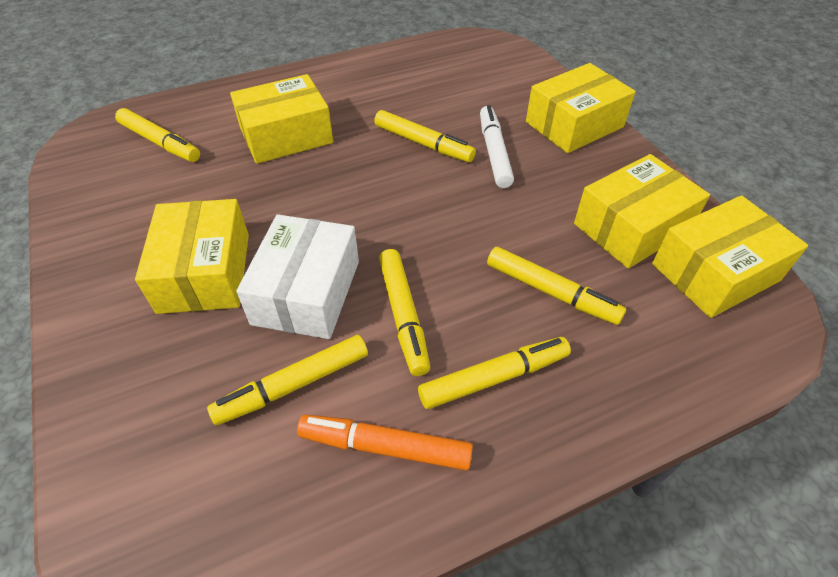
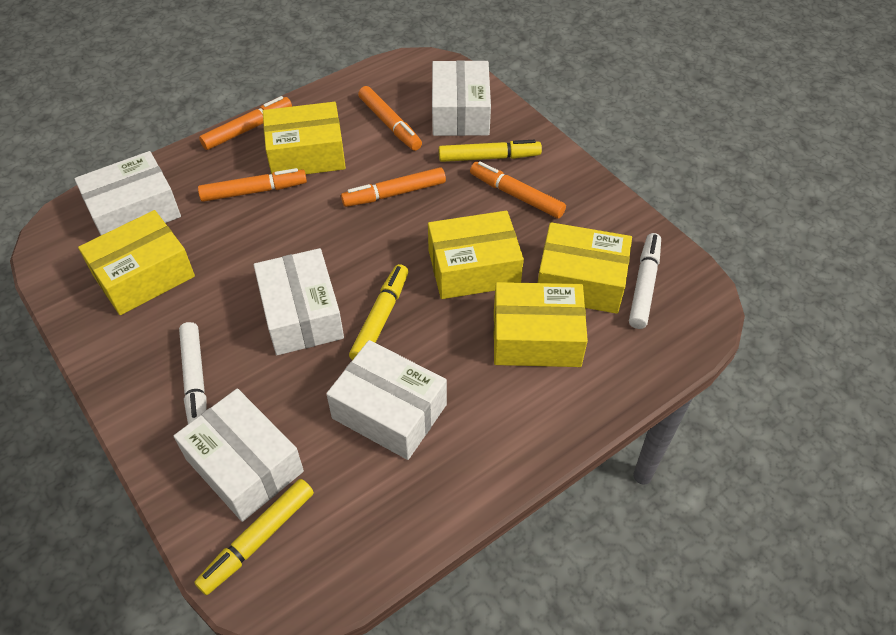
orange marker: 1 -> 5
white box: 1 -> 5
white marker: 1 -> 2
yellow marker: 6 -> 3

